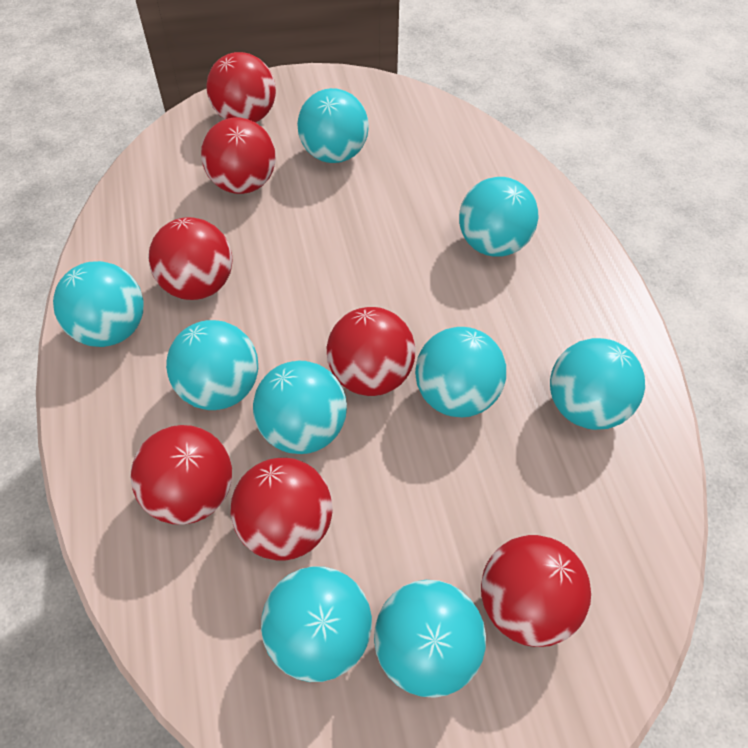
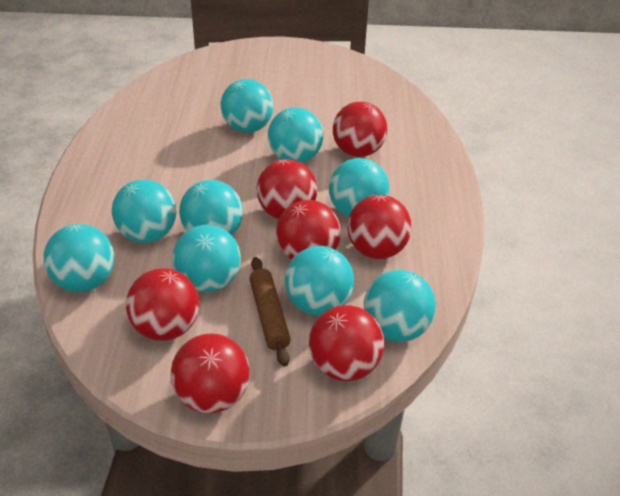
brown rolling pin: 0 -> 1

